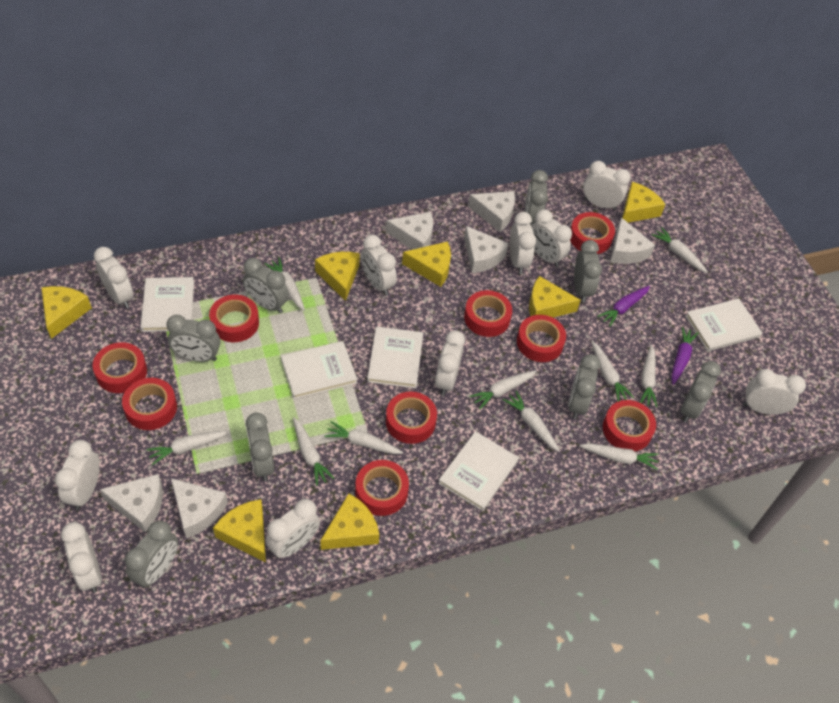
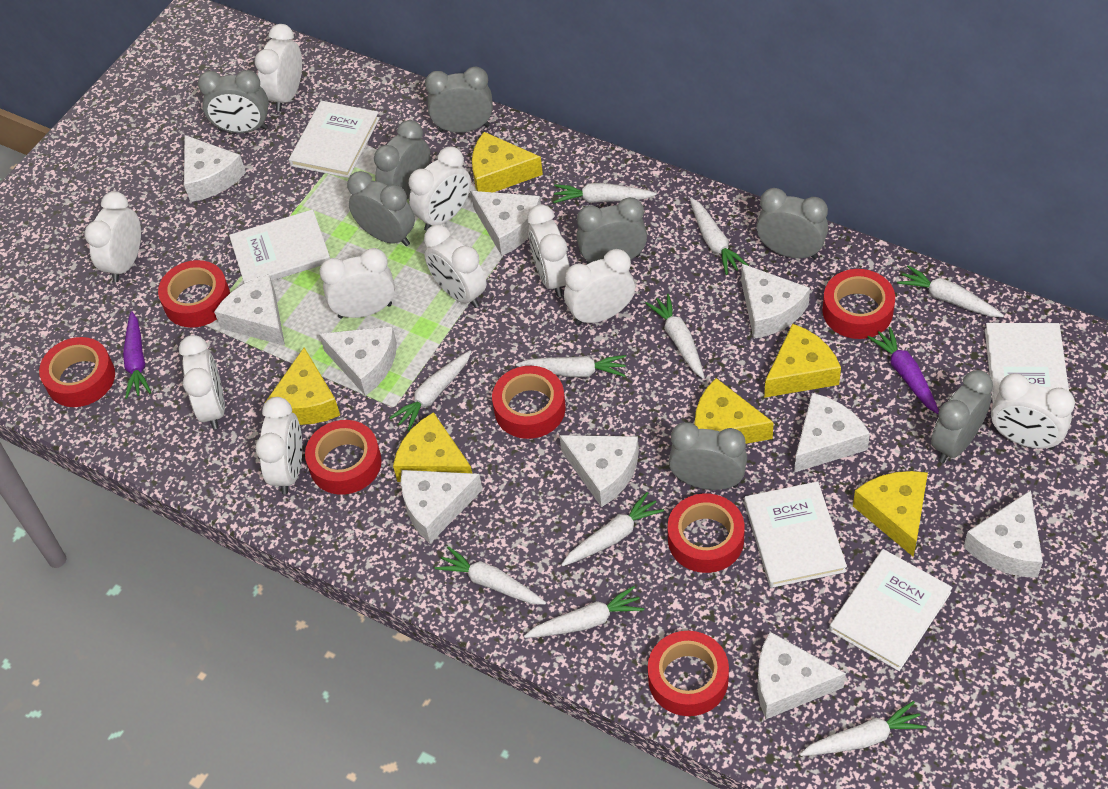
red tape: 9 -> 7
white cheese: 6 -> 10
yellow cheese: 7 -> 6

